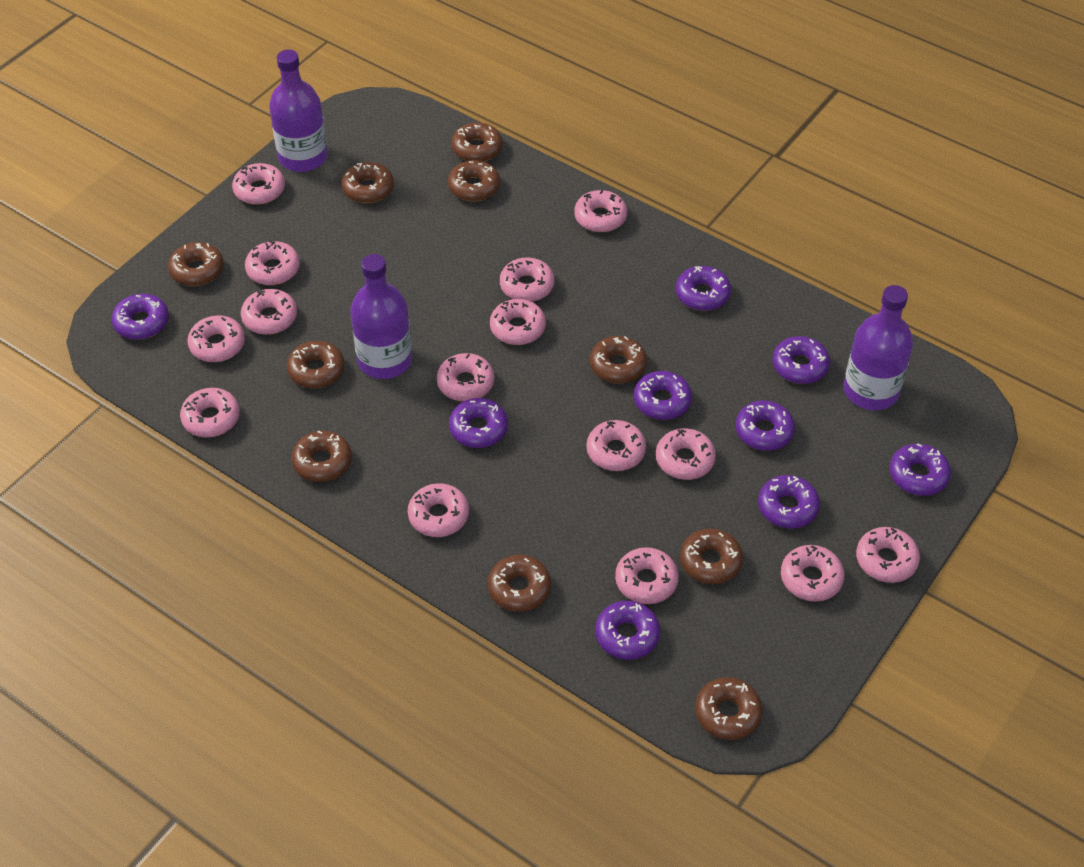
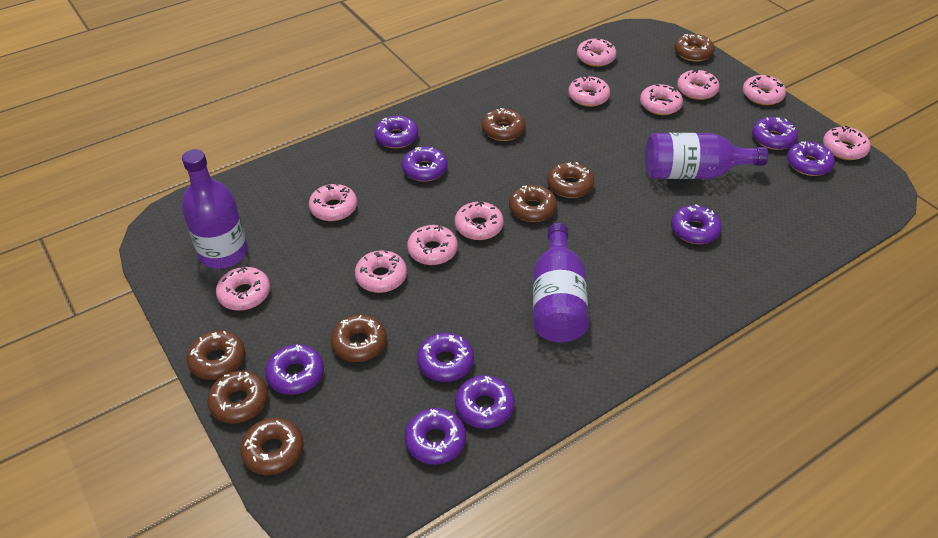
brown donut: 10 -> 8
pink donut: 15 -> 11

